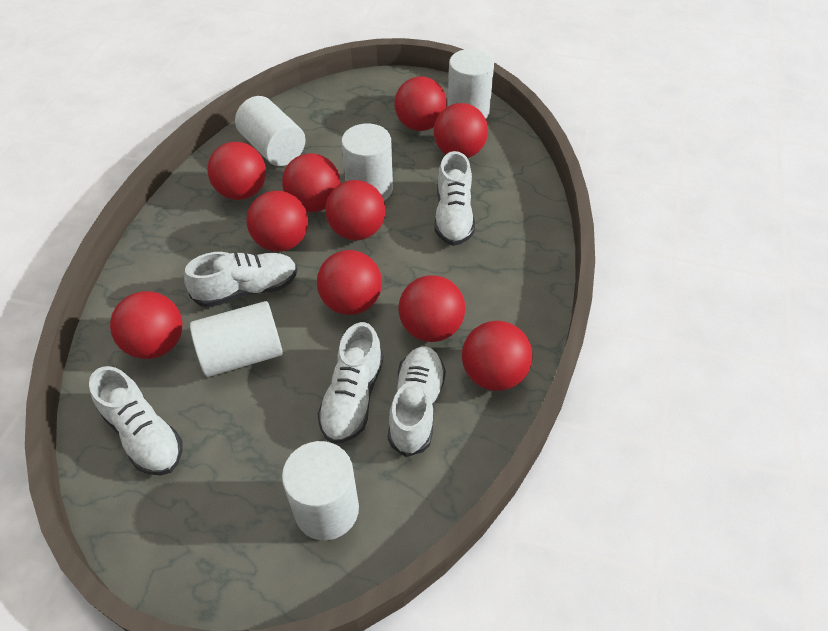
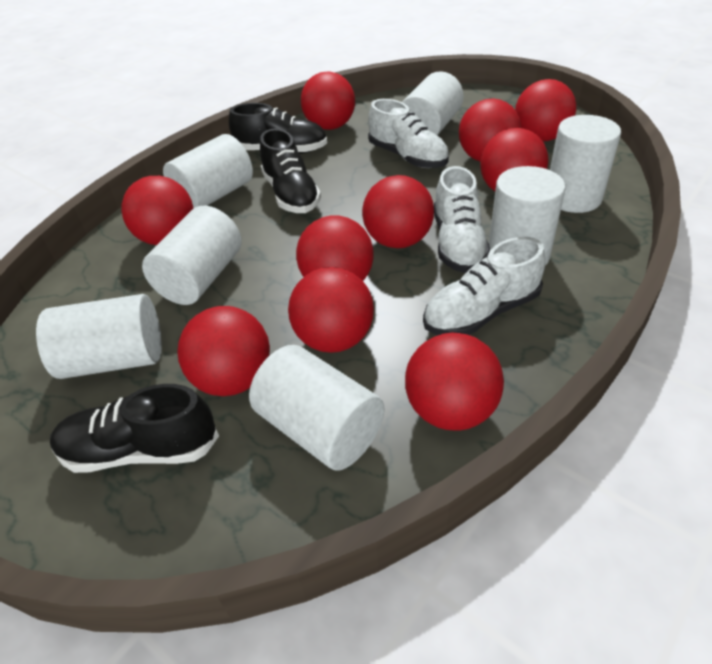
black shoe: 0 -> 3
white cylinder: 5 -> 7
white shoe: 5 -> 3

